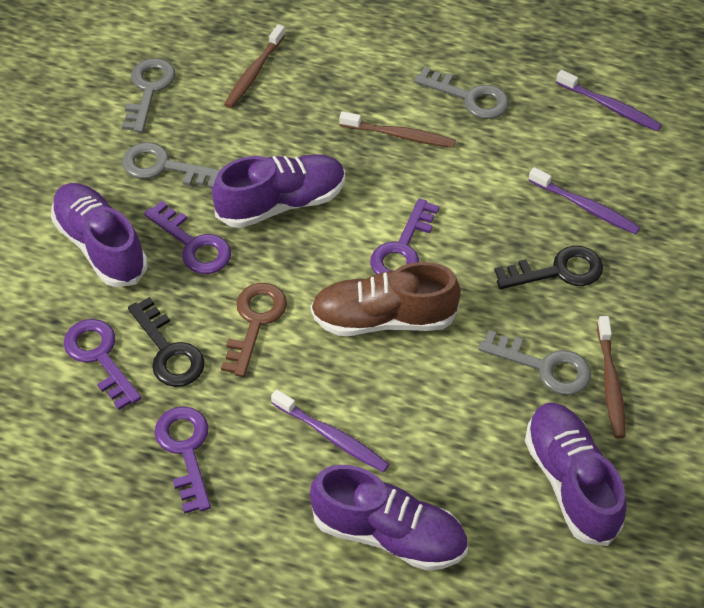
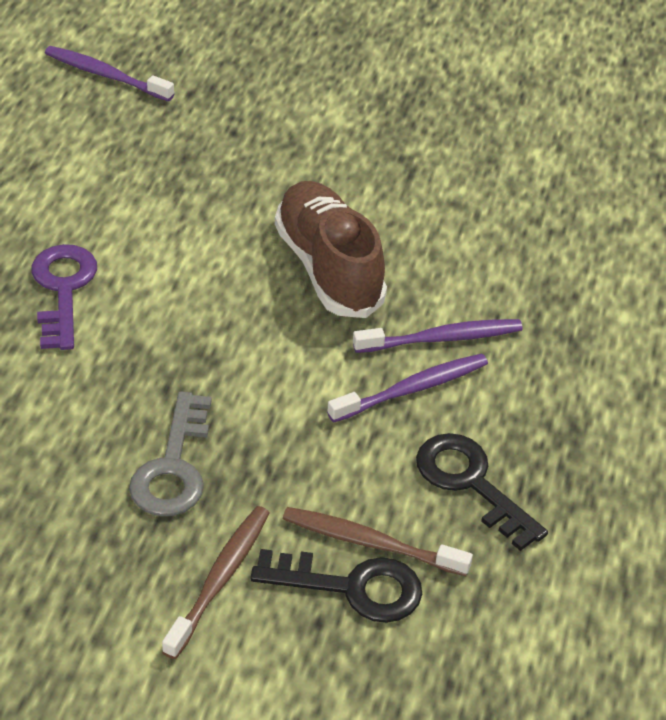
brown key: 1 -> 0
brown toothbrush: 3 -> 2
grey key: 4 -> 1
purple key: 4 -> 1
purple shoe: 4 -> 0

